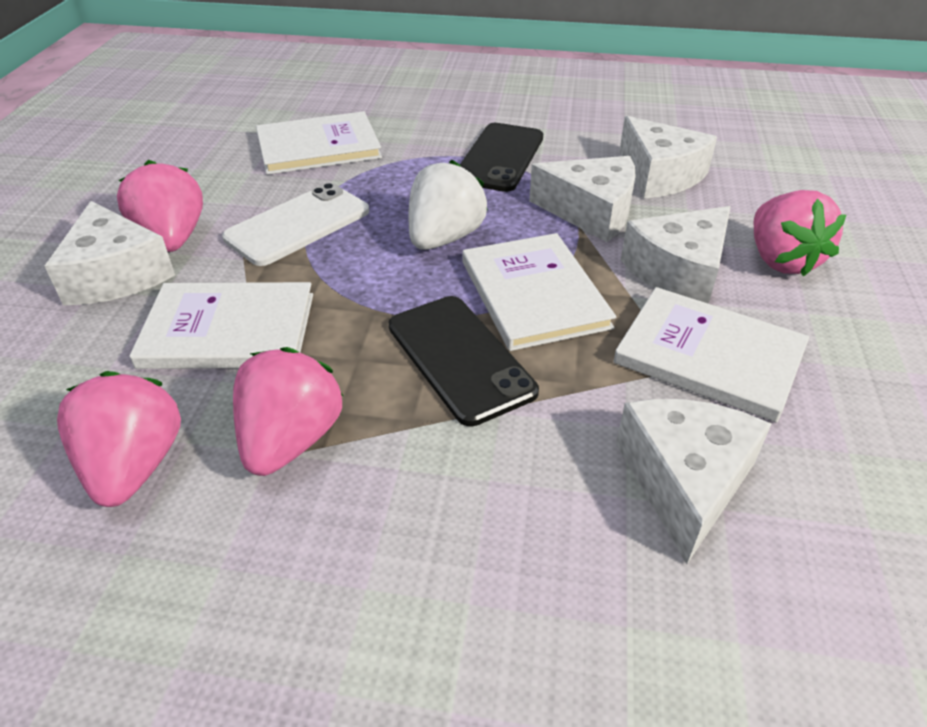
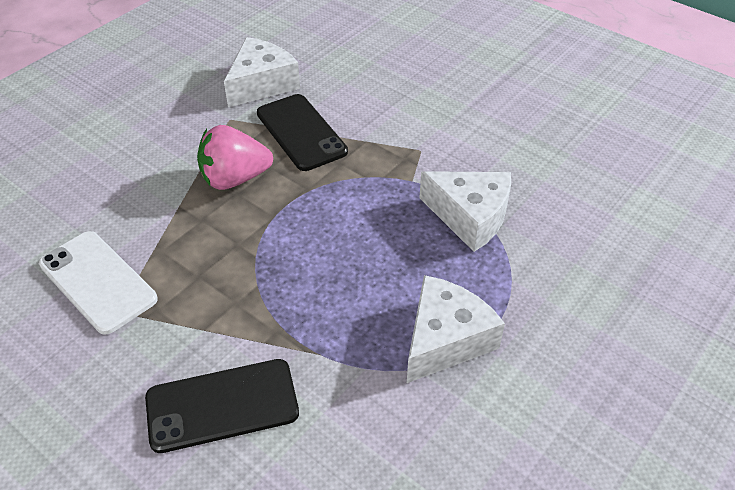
pink strawberry: 4 -> 1
white book: 4 -> 0
white cheese: 5 -> 3
white strawberry: 1 -> 0

